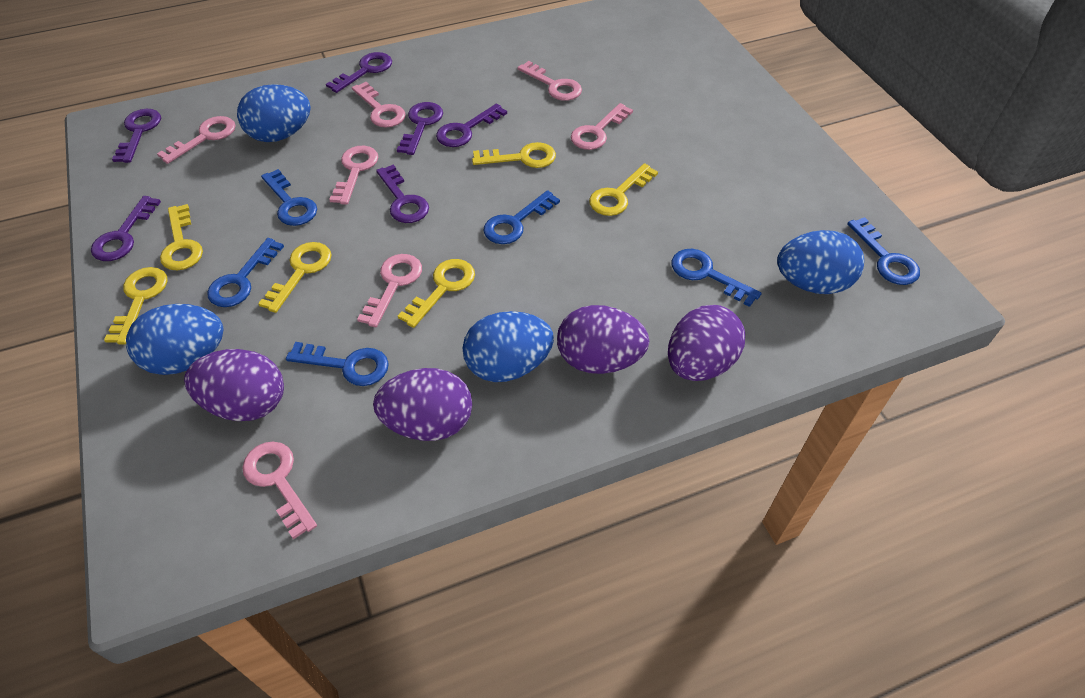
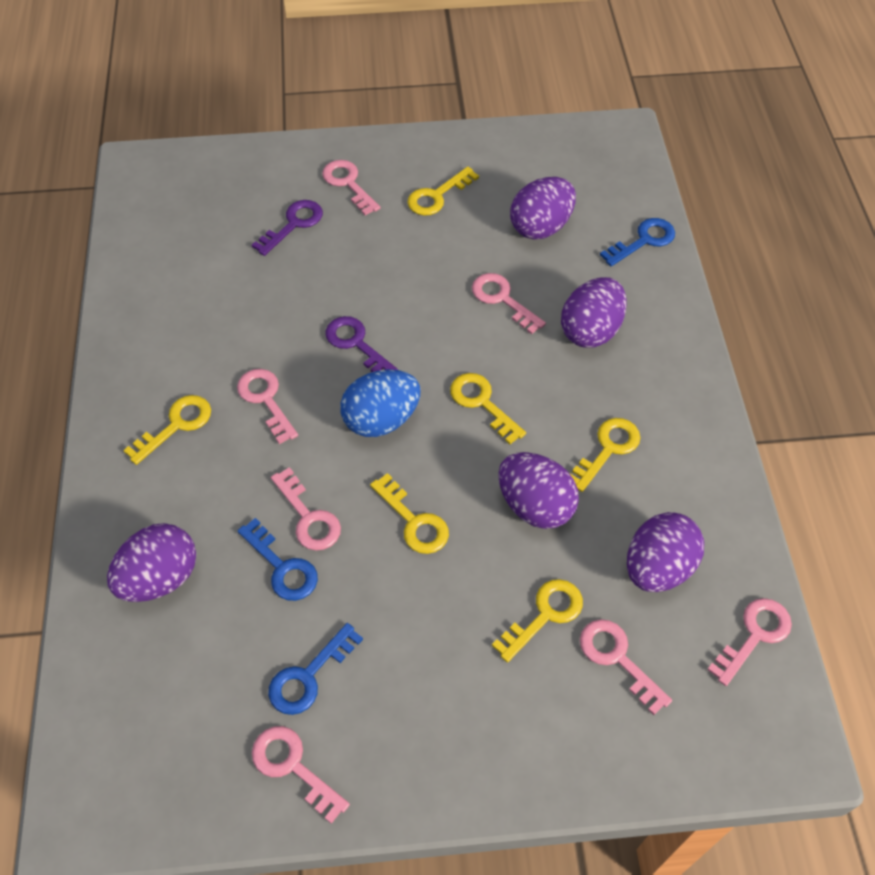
blue egg: 4 -> 1
blue key: 6 -> 3
purple egg: 4 -> 5
purple key: 6 -> 2

